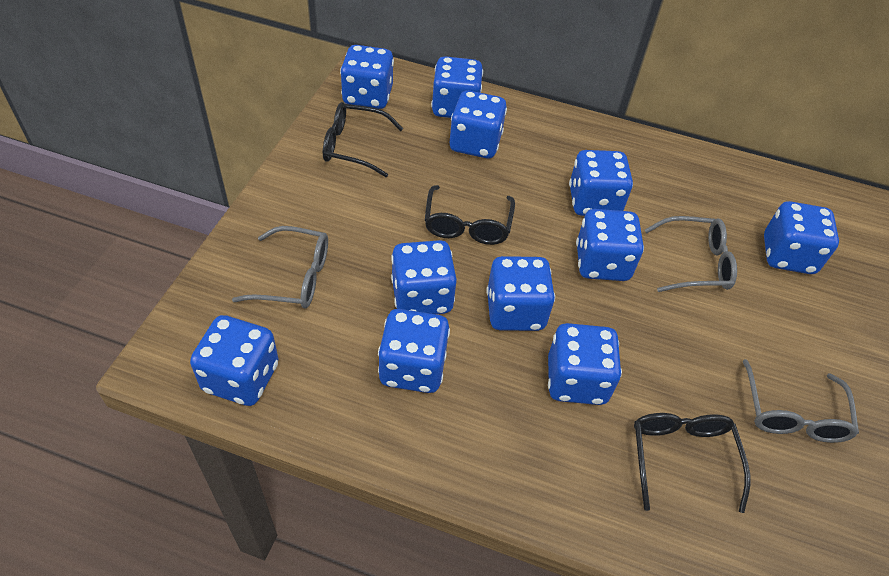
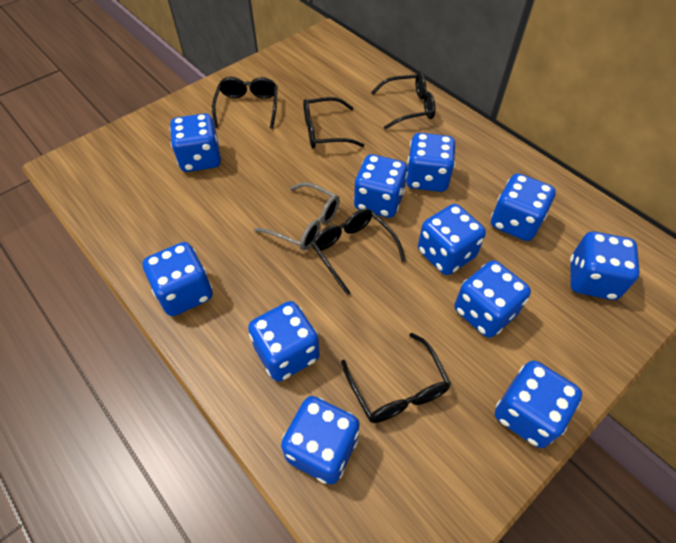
black glasses: 3 -> 5
grey glasses: 3 -> 1

